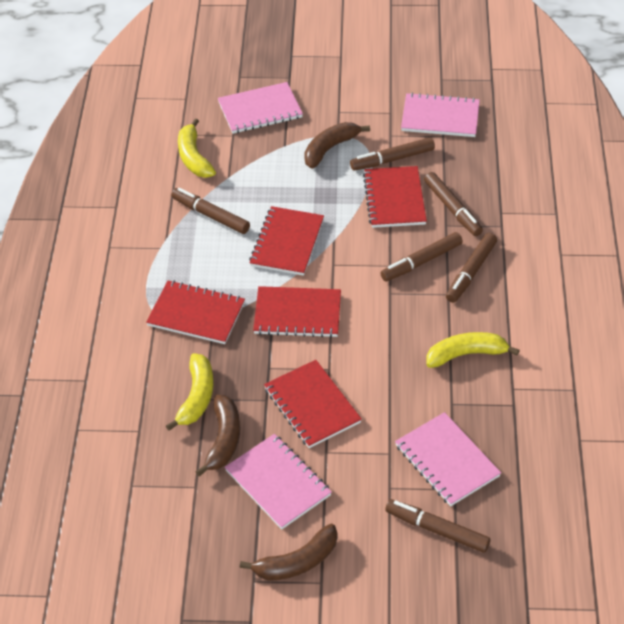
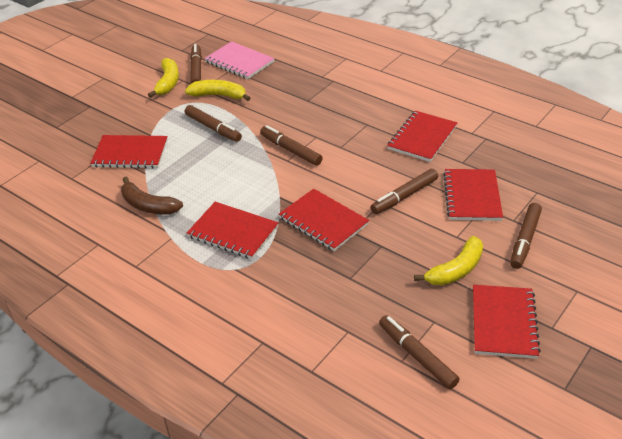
brown banana: 3 -> 1
pink notebook: 4 -> 1
red notebook: 5 -> 6

